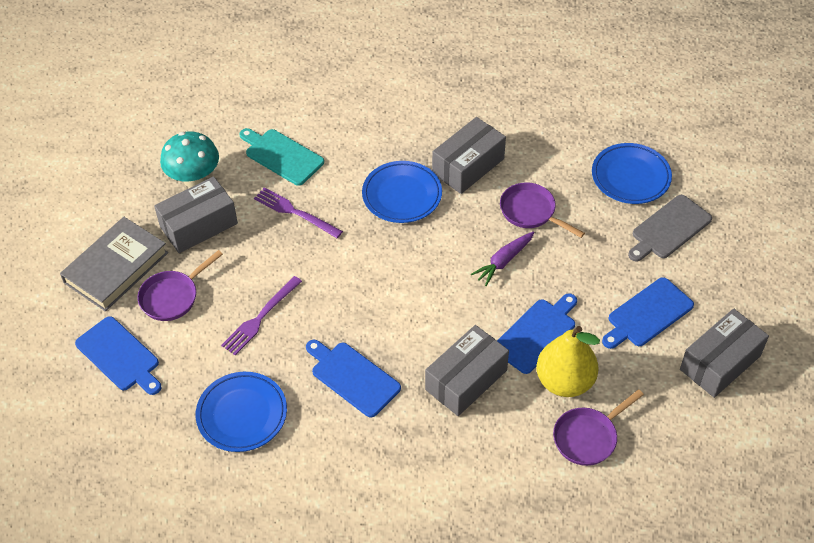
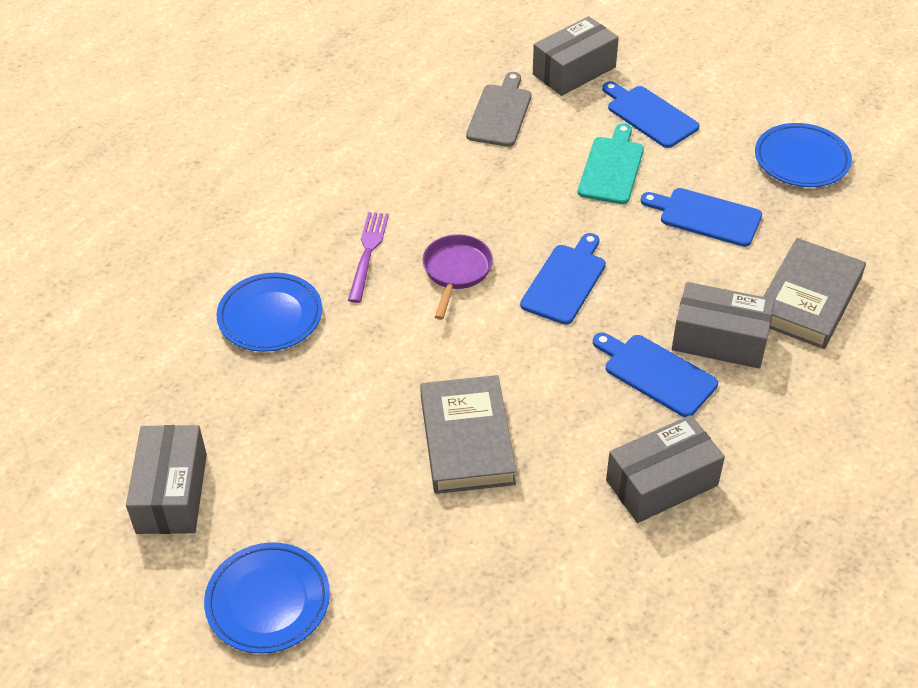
grey book: 1 -> 2
purple carrot: 1 -> 0
purple fork: 2 -> 1
purple pan: 3 -> 1
turquoise mushroom: 1 -> 0
yellow pear: 1 -> 0

